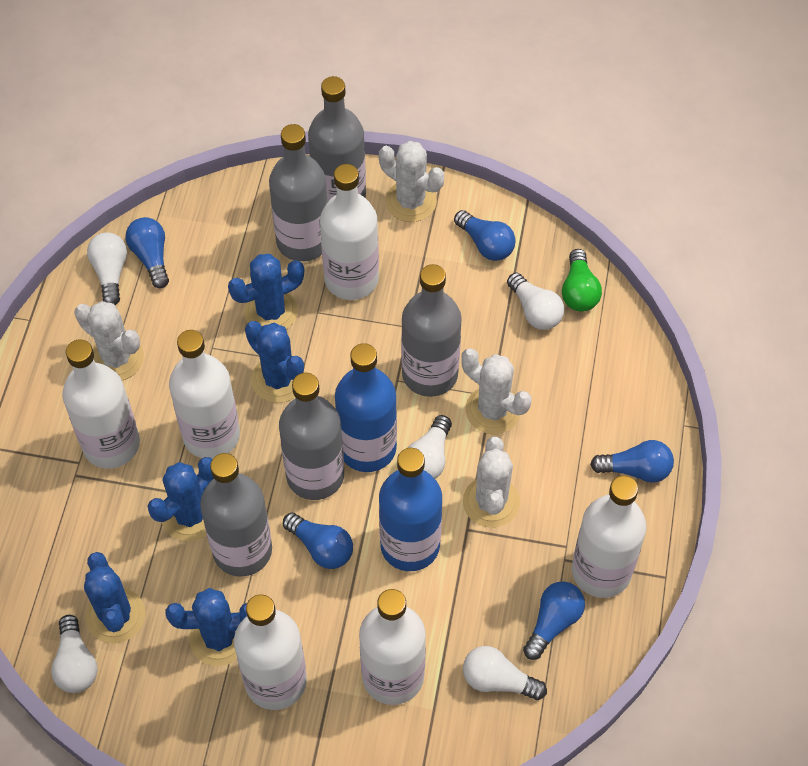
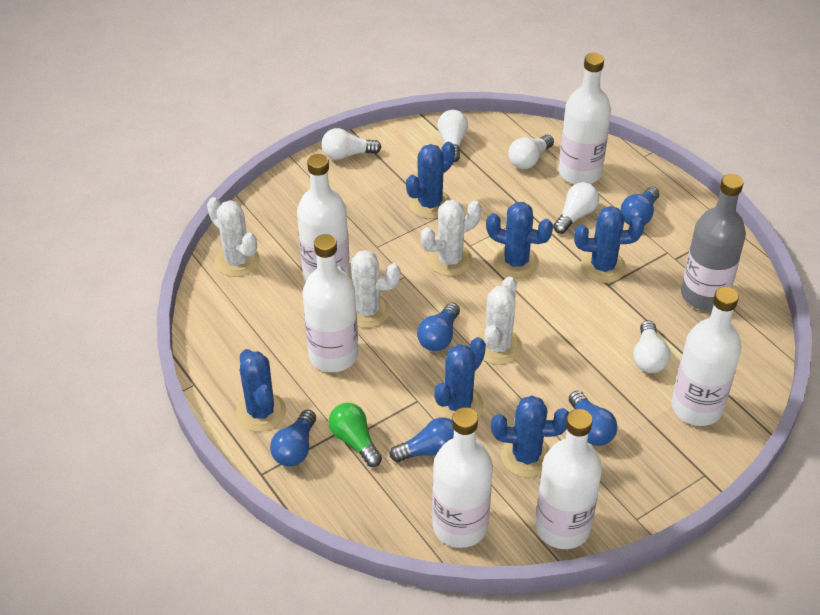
blue bottle: 2 -> 0
blue cactus: 5 -> 6
grey bottle: 5 -> 1

